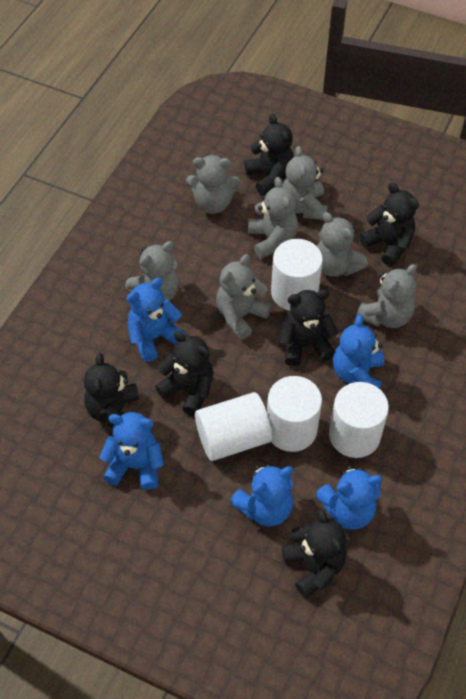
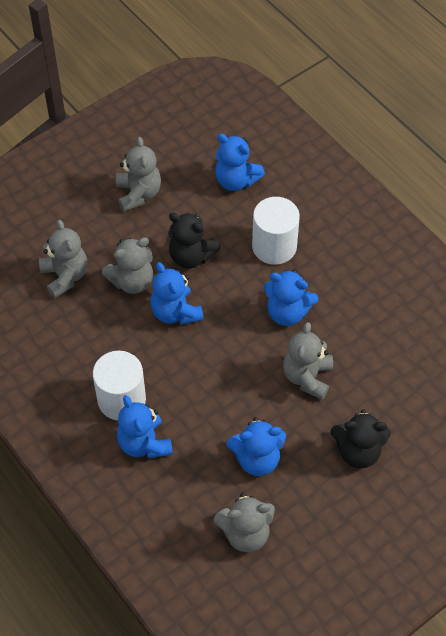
black teddy bear: 6 -> 2
grey teddy bear: 7 -> 5
white cylinder: 4 -> 2

